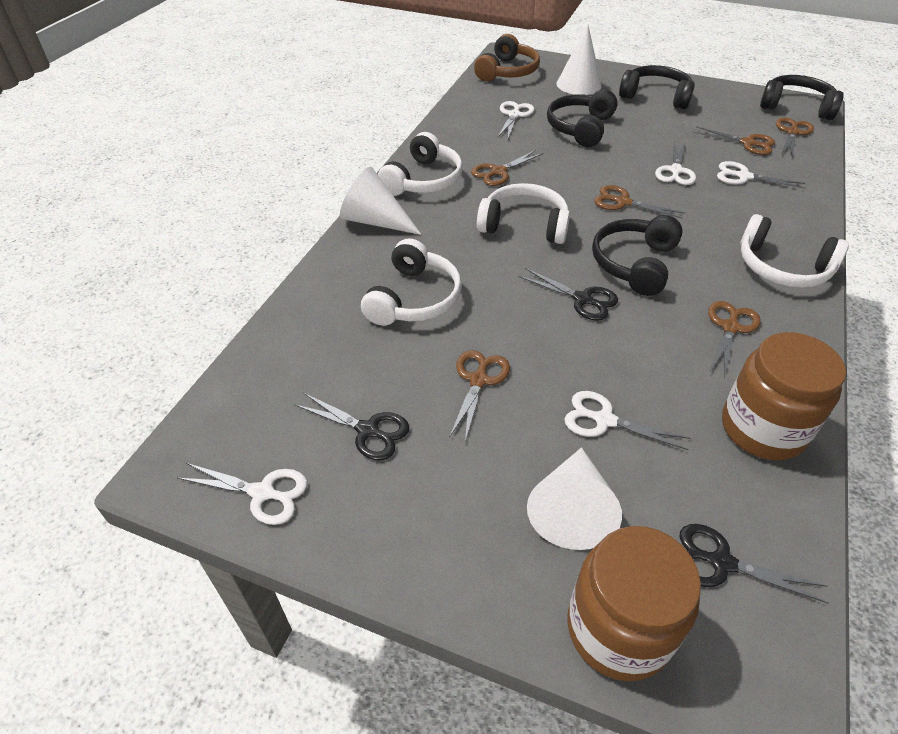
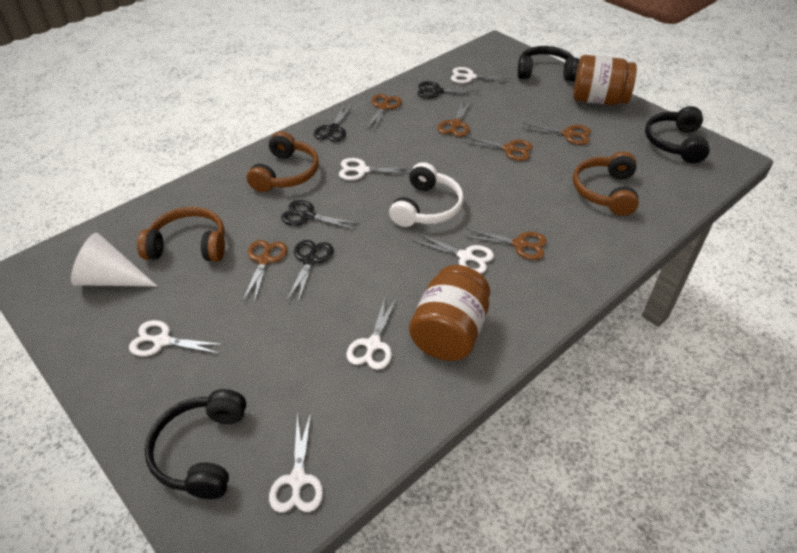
black headphones: 4 -> 3
black scissors: 3 -> 4
brown headphones: 1 -> 3
white cone: 3 -> 1
white headphones: 4 -> 1
white scissors: 5 -> 6

